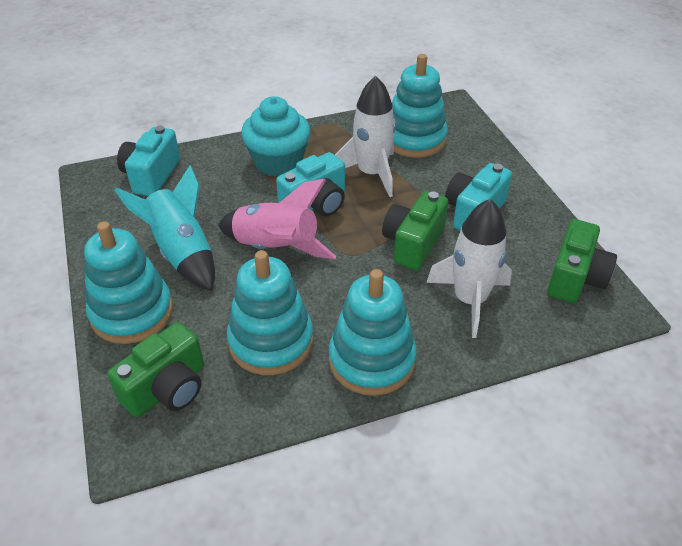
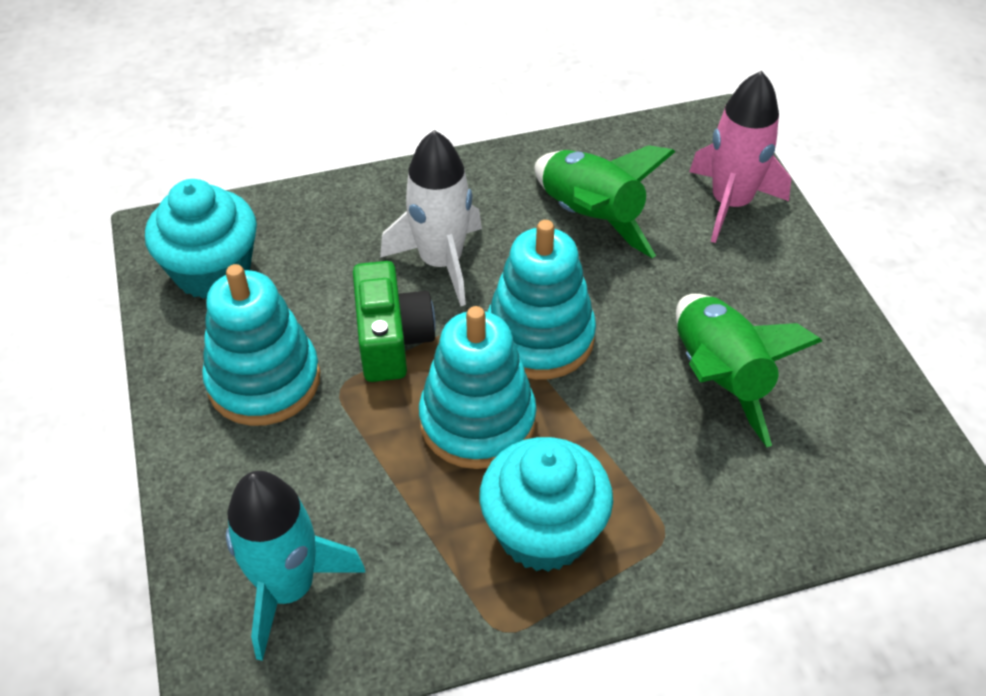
green camera: 3 -> 1
green rocket: 0 -> 2
turquoise camera: 3 -> 0
turquoise cupcake: 1 -> 2
turquoise stacking toy: 4 -> 3
white rocket: 2 -> 1

